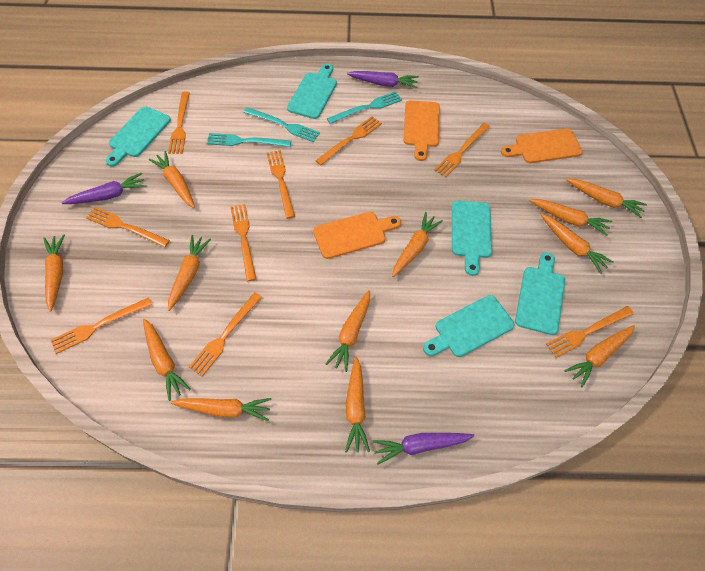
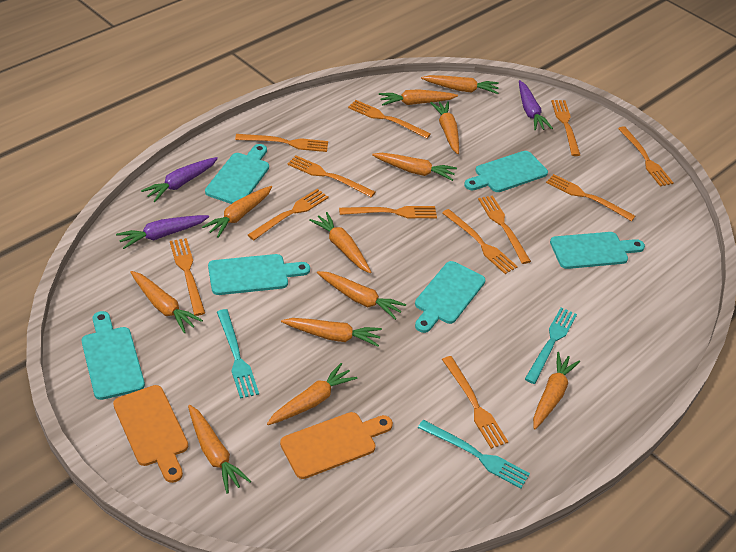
orange cutting board: 3 -> 2
orange fork: 9 -> 12
turquoise cutting board: 5 -> 6

